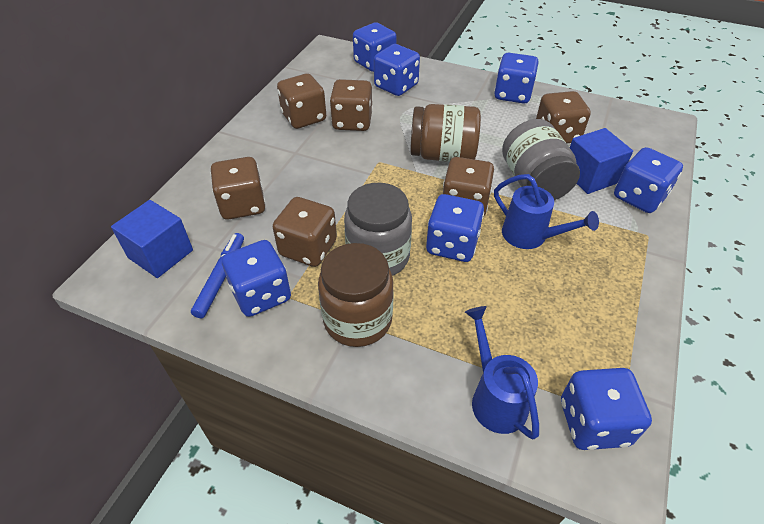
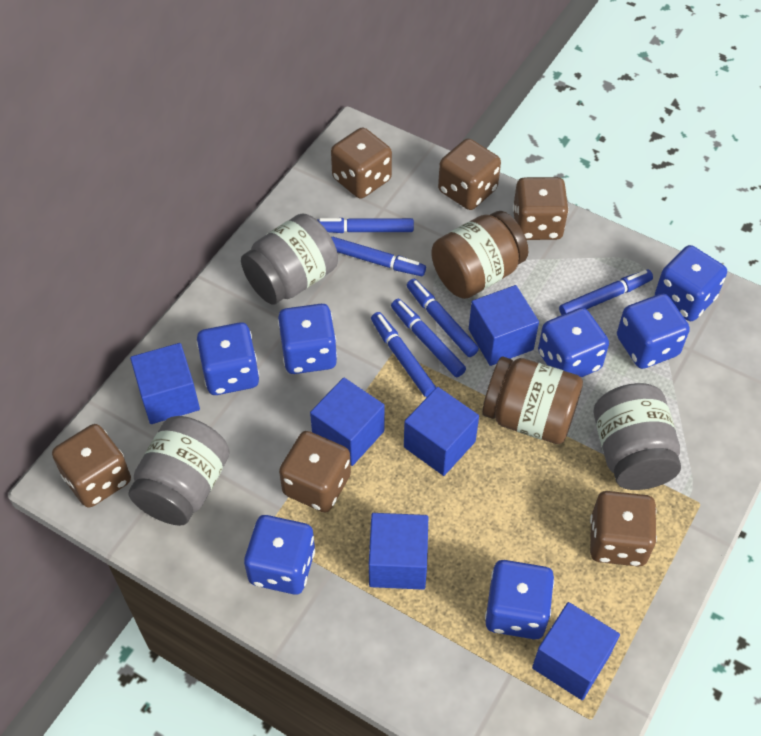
blue cube: 2 -> 6
blue marker: 1 -> 6
blue watering can: 2 -> 0
grey jar: 2 -> 3

